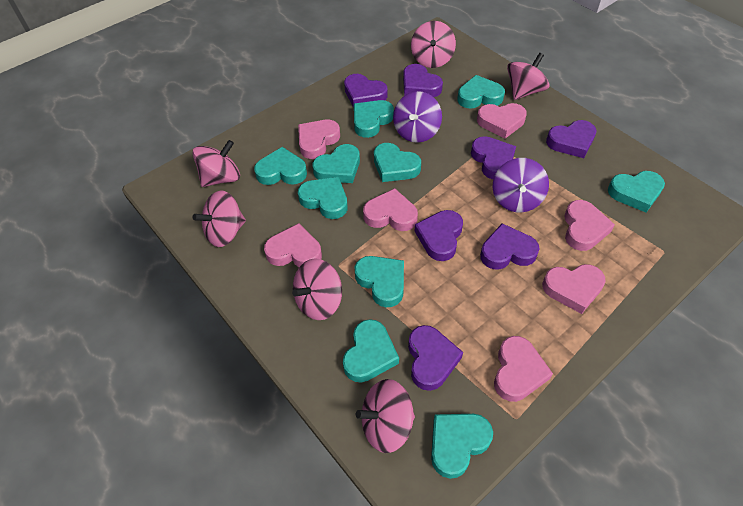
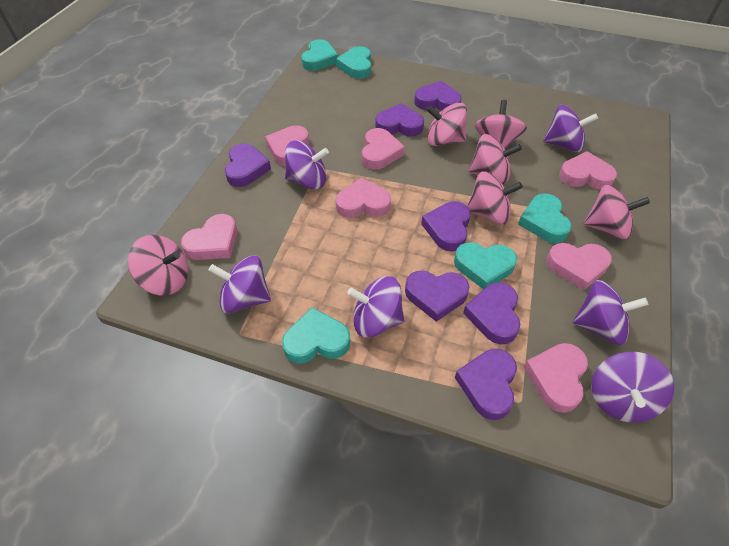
purple spinning top: 2 -> 6
turquoise heart: 10 -> 5

